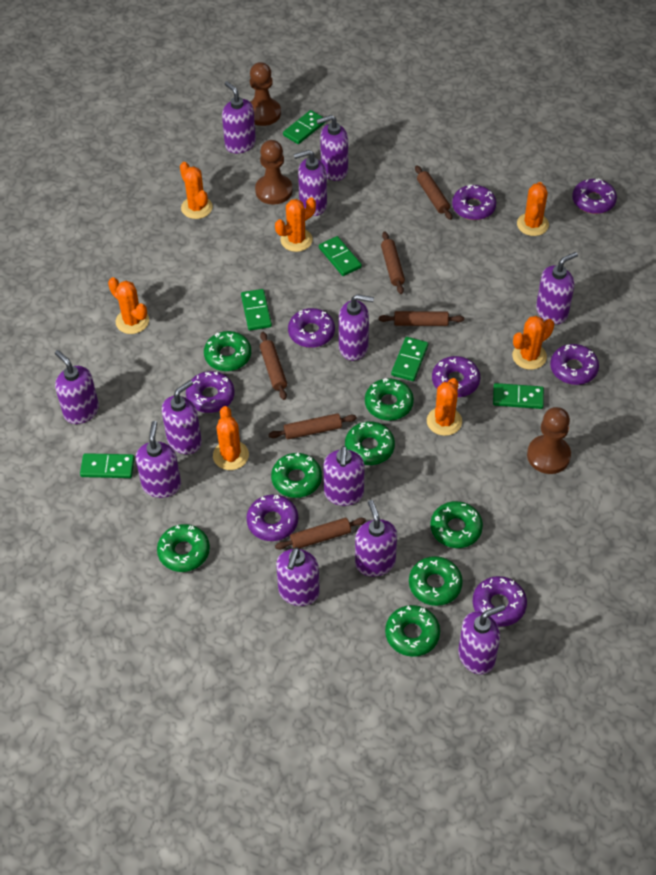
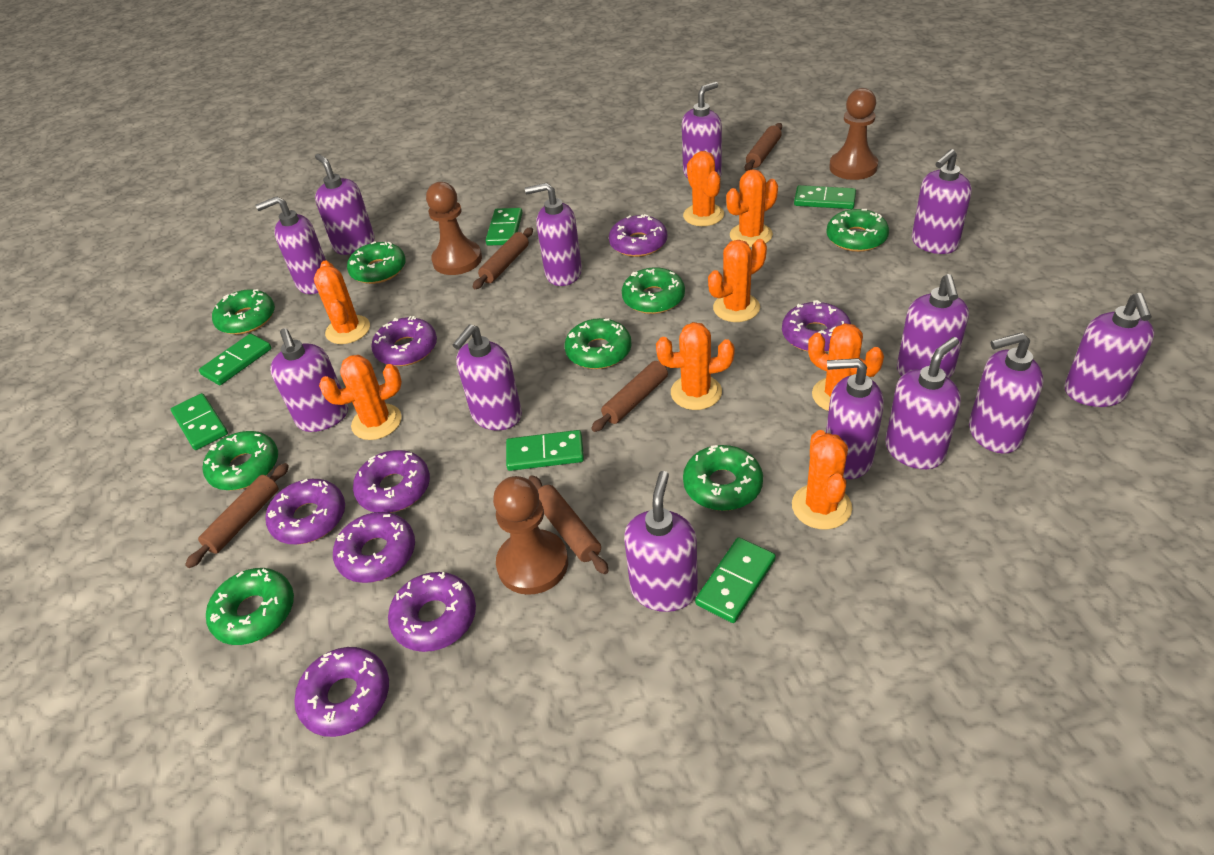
brown rolling pin: 6 -> 5
orange cactus: 7 -> 8
purple soap dispenser: 12 -> 13

